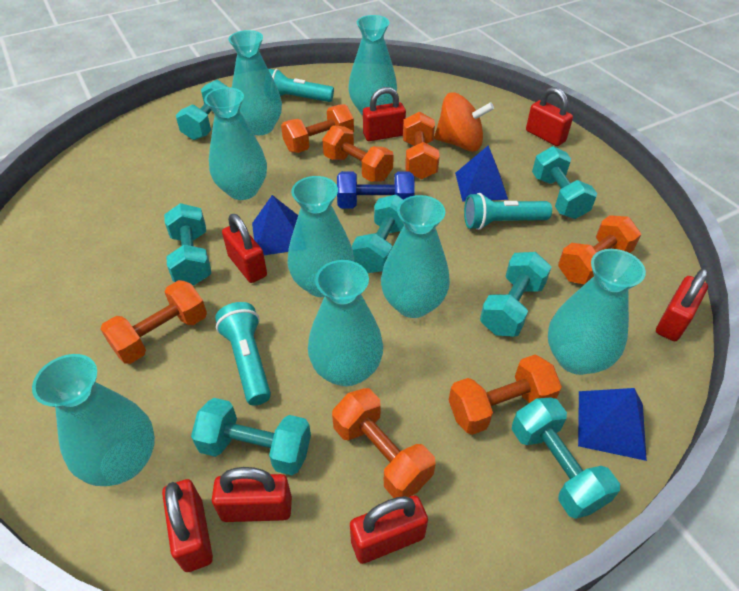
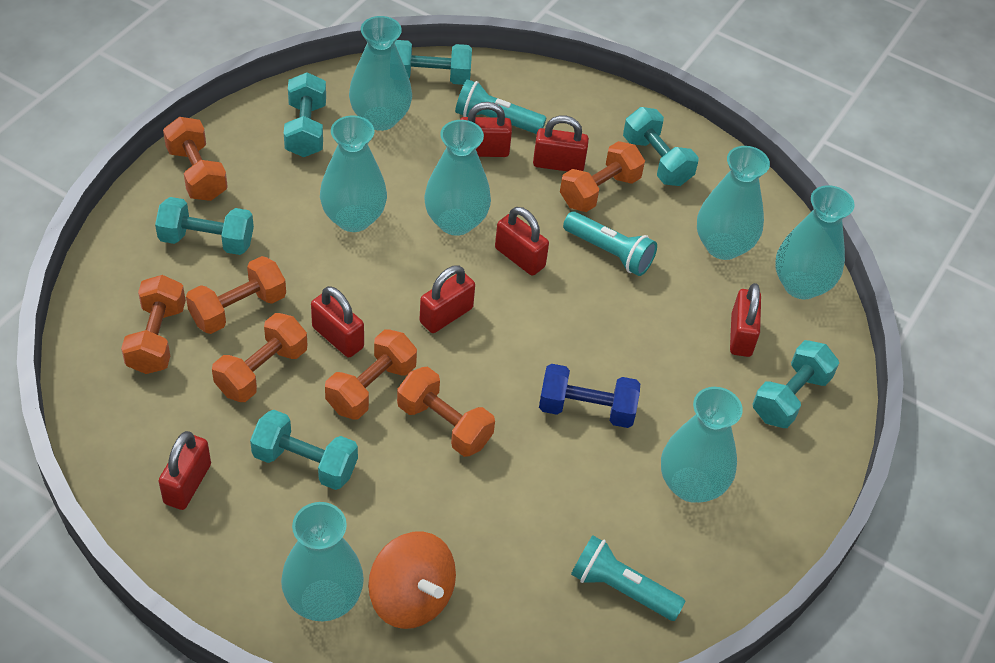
blue pyramid: 3 -> 0
turquoise dumbbell: 7 -> 6
turquoise vase: 8 -> 7

